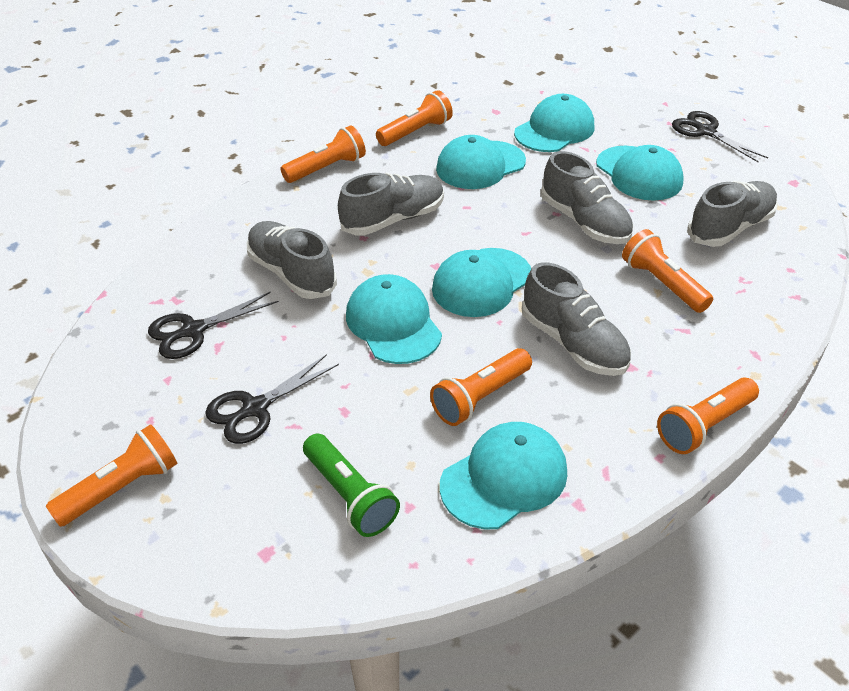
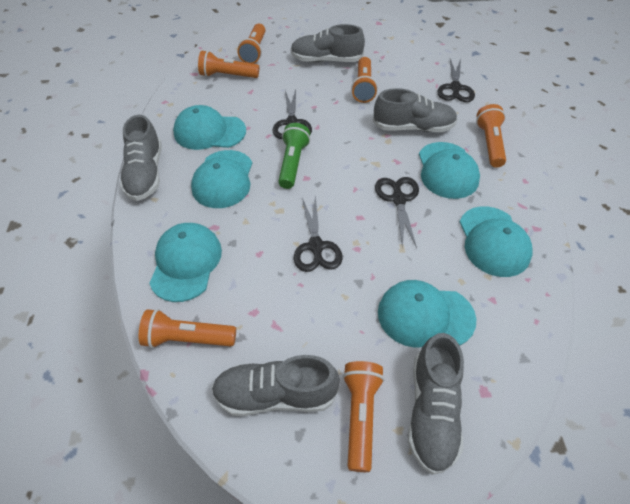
black scissors: 3 -> 4

